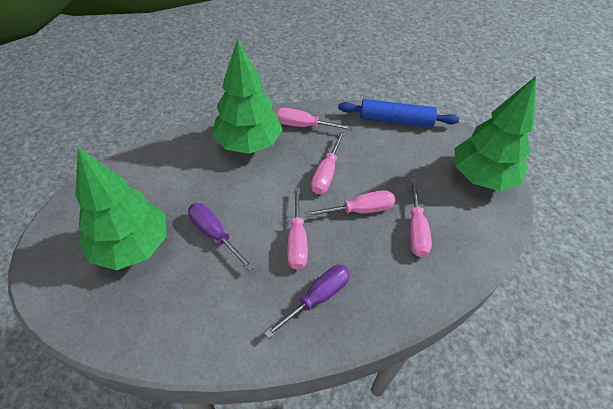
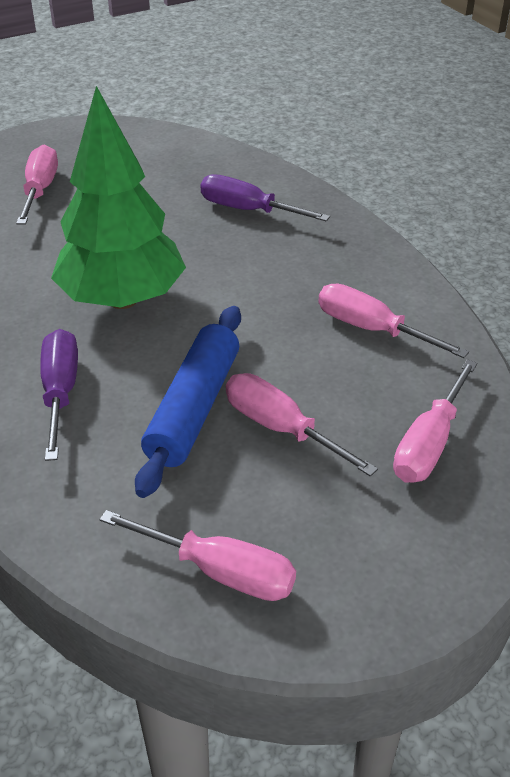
green tree: 3 -> 1

